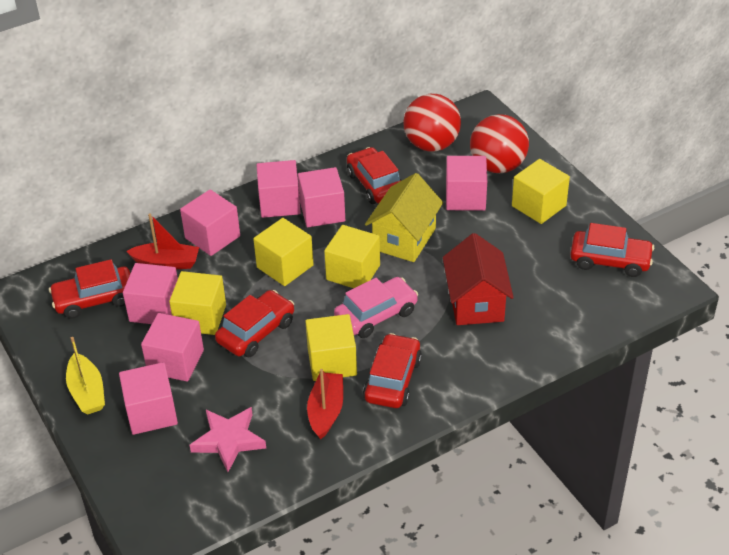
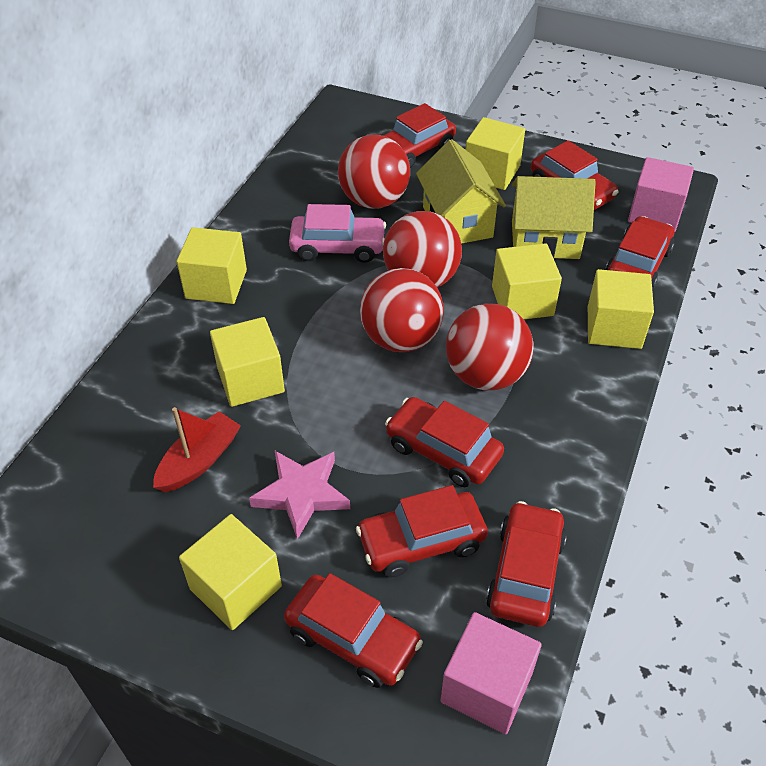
pink cube: 7 -> 2
red ball: 2 -> 4
red boat: 2 -> 1
red car: 5 -> 7
red house: 1 -> 0
yellow boat: 1 -> 0
yellow cube: 5 -> 6
yellow house: 1 -> 2

